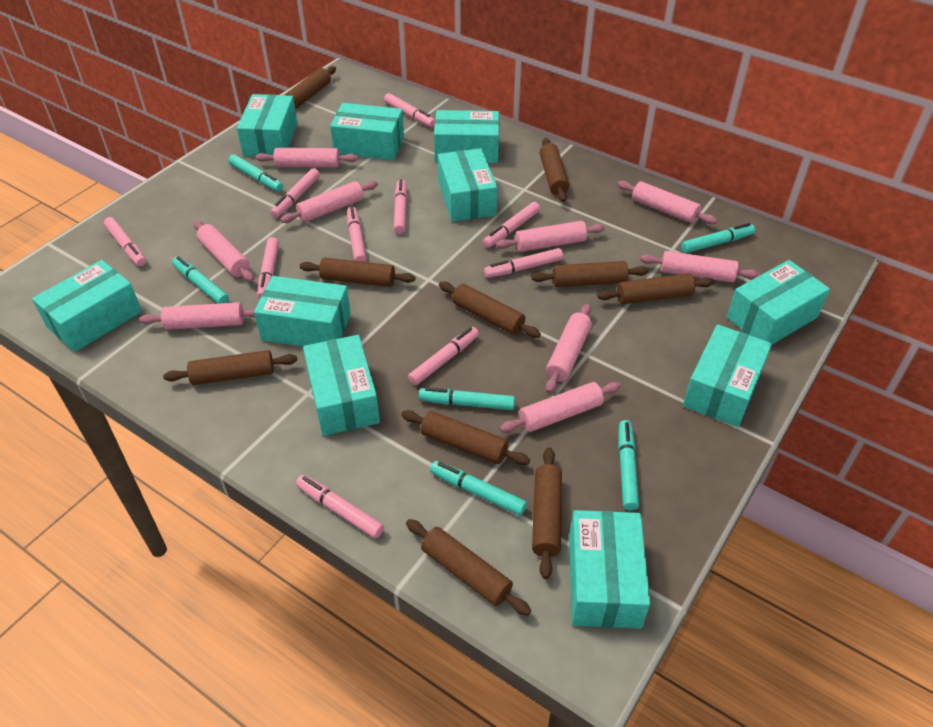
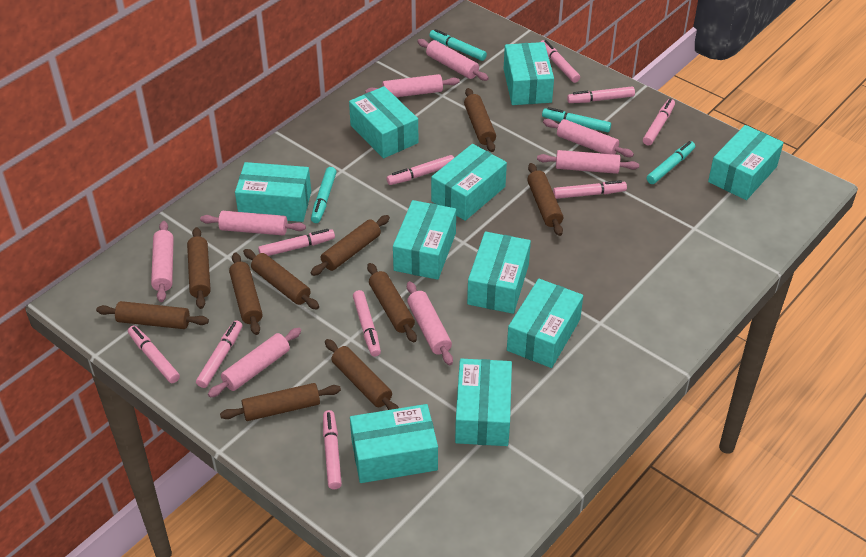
pink rolling pin: 9 -> 8
turquoise marker: 6 -> 4

